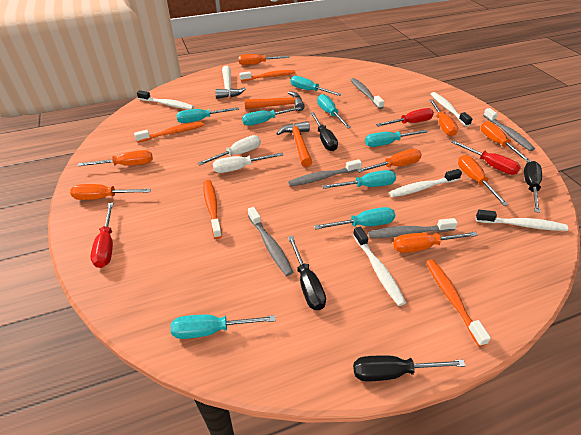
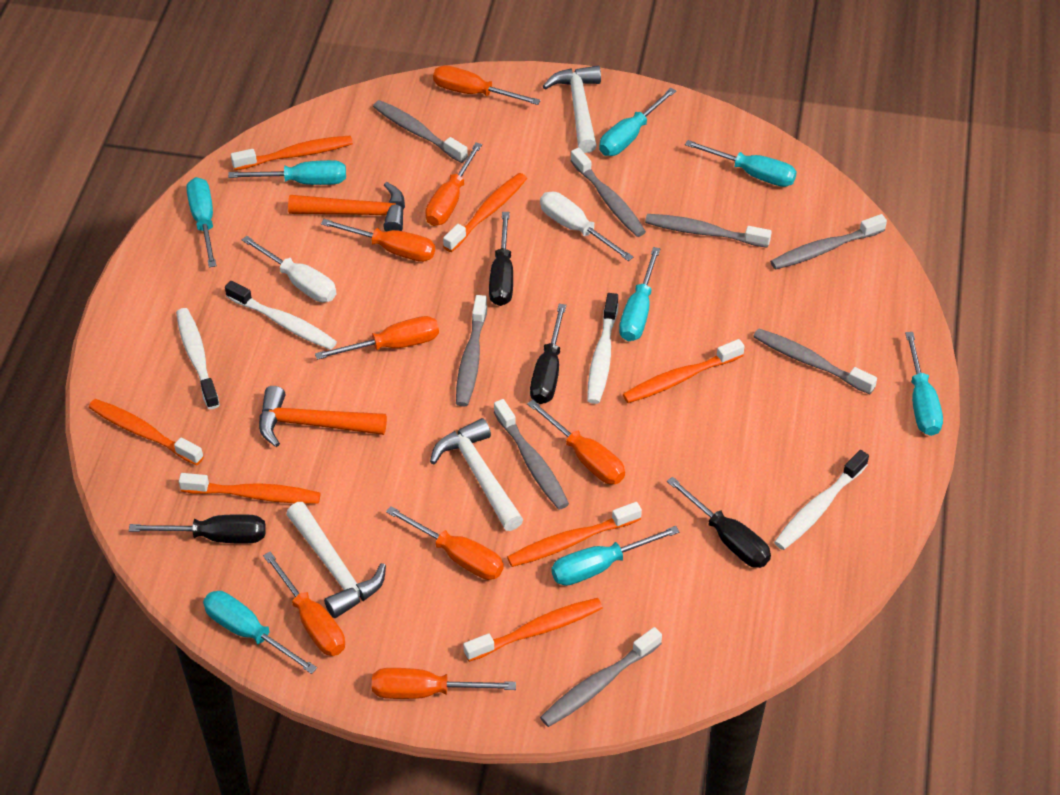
grey toothbrush: 5 -> 8
orange toothbrush: 4 -> 7
red screwdriver: 3 -> 0
white hammer: 1 -> 3
white toothbrush: 5 -> 4

